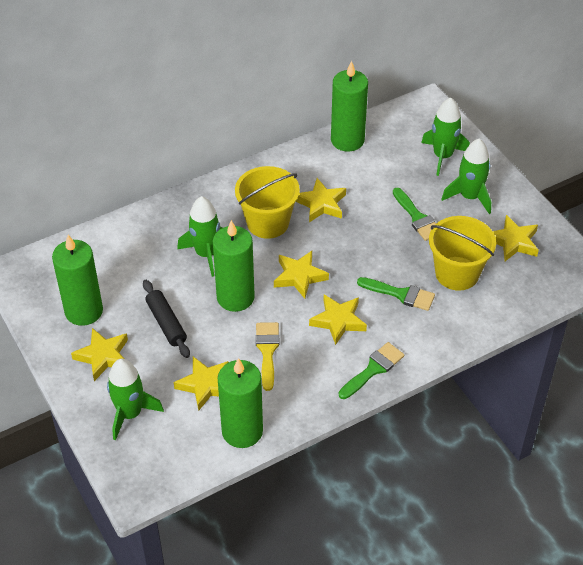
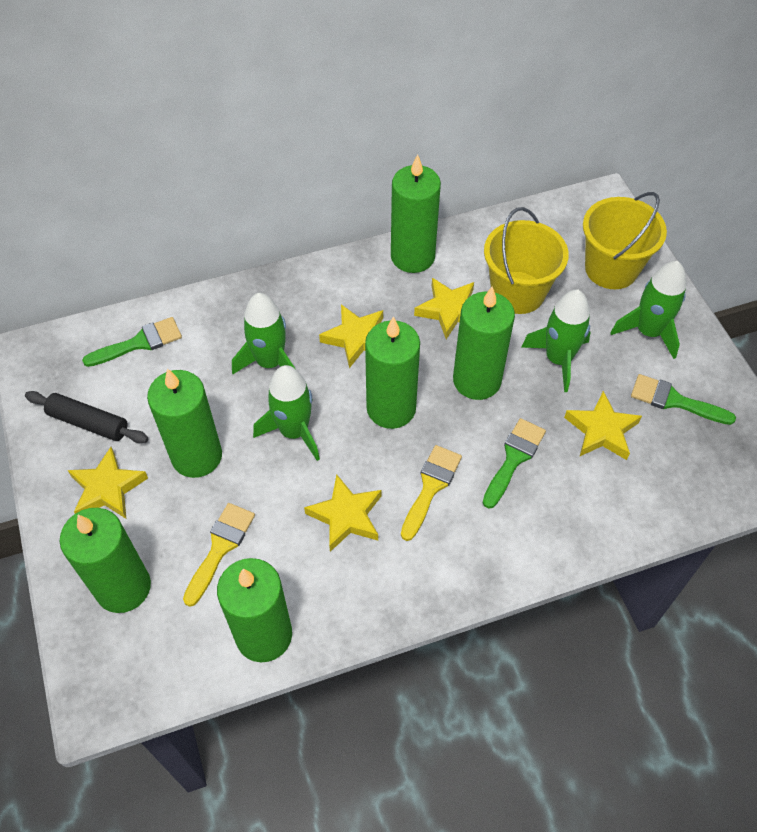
green candle: 4 -> 6
yellow brush: 1 -> 2
yellow star: 6 -> 5

